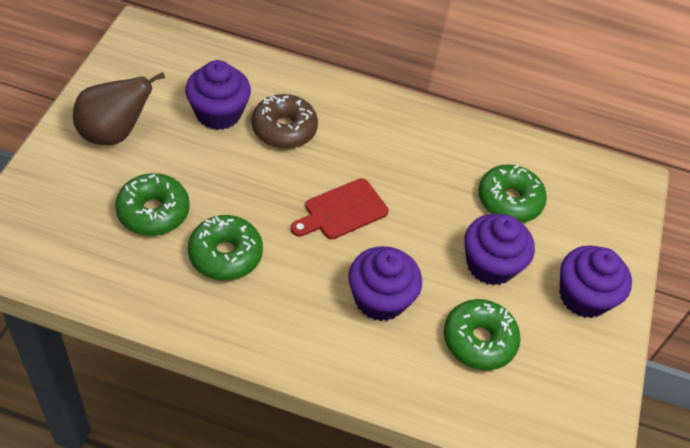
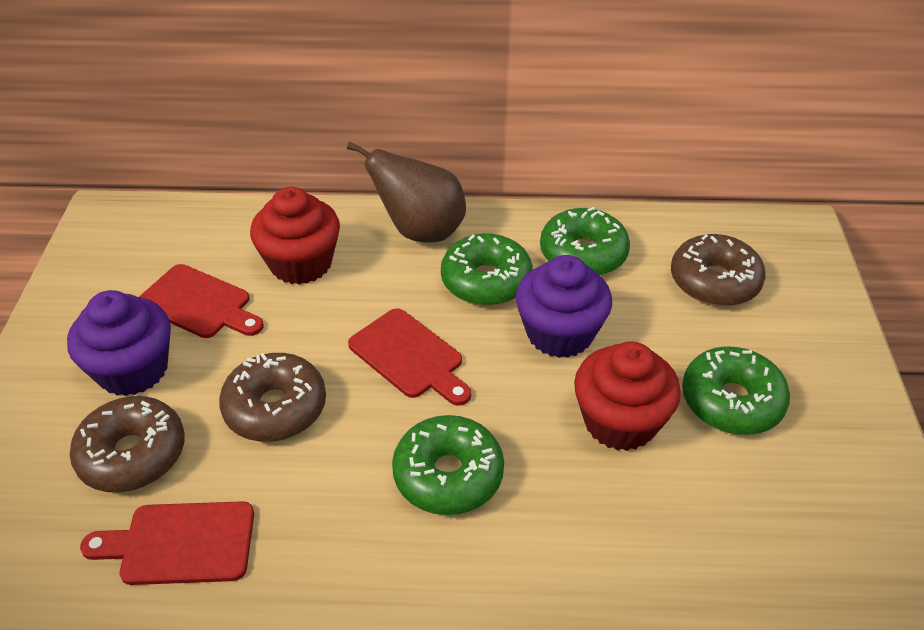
brown donut: 1 -> 3
purple cupcake: 4 -> 2
red cupcake: 0 -> 2
red cutting board: 1 -> 3

